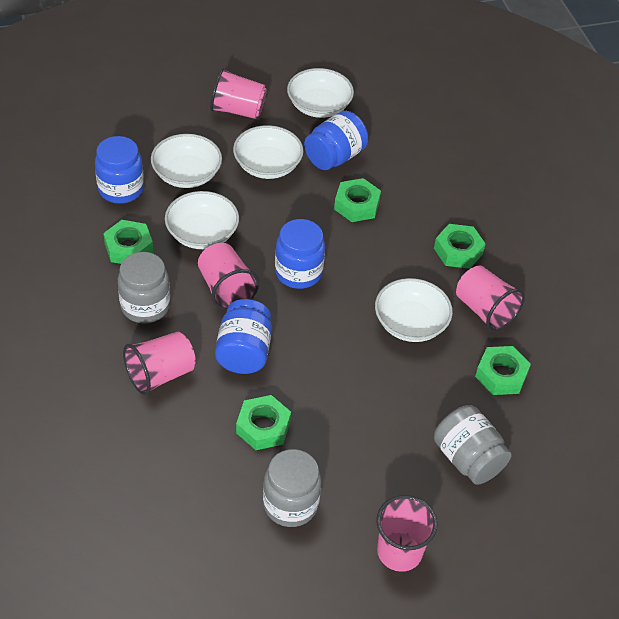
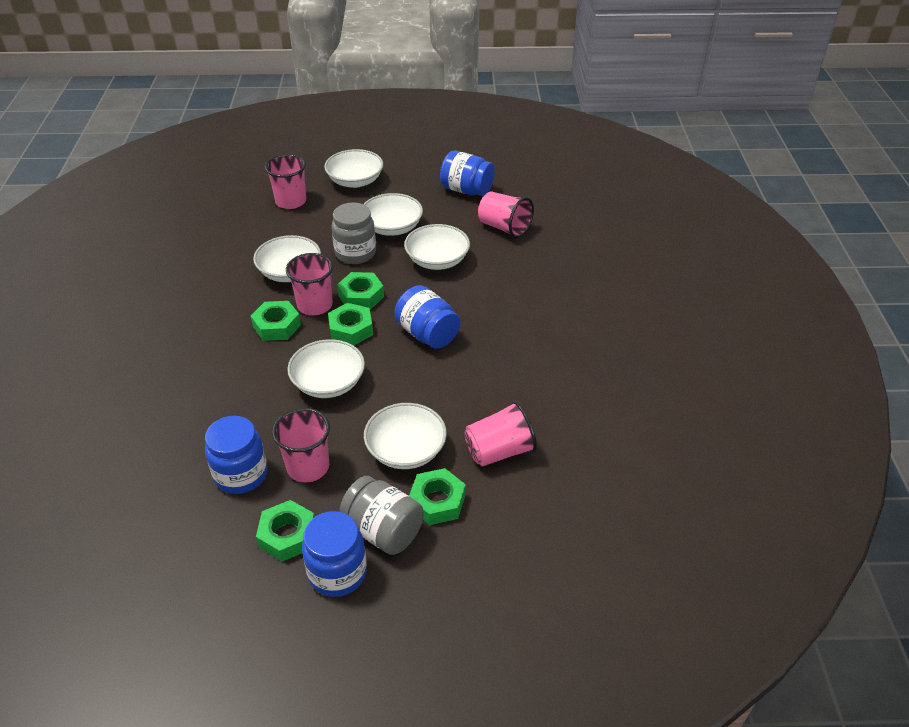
grey jar: 3 -> 2
white bowl: 5 -> 6

